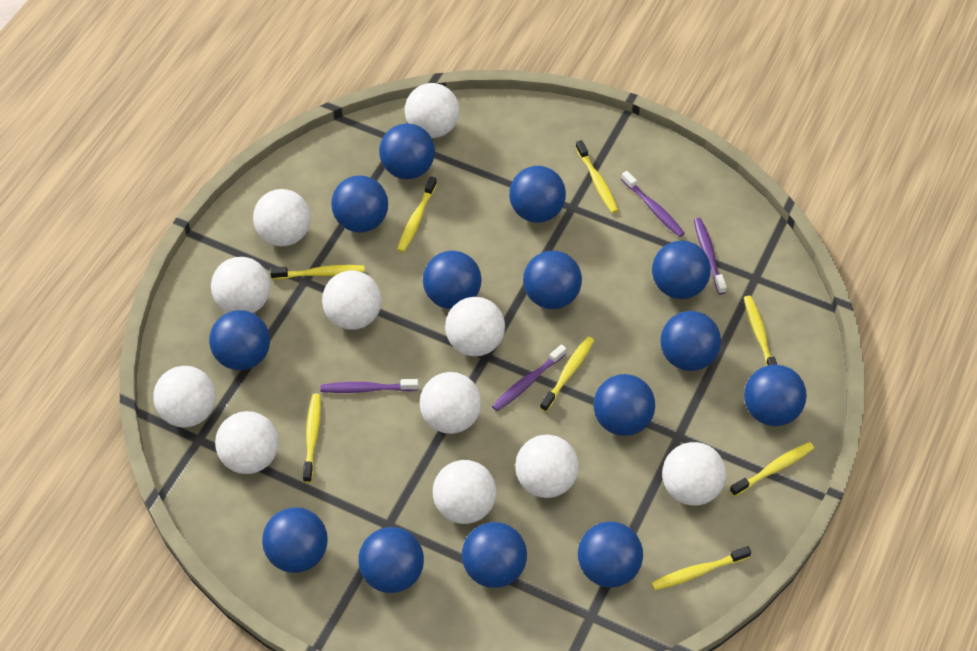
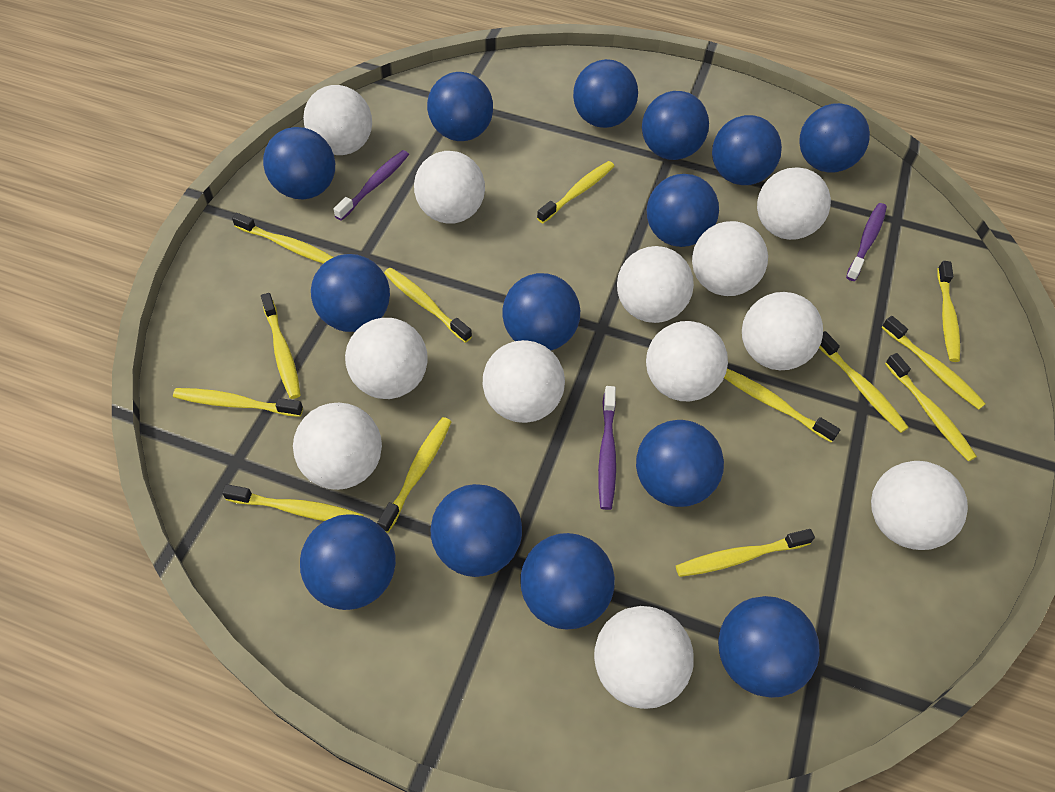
purple toothbrush: 4 -> 3
white ball: 11 -> 12
yellow toothbrush: 8 -> 13

